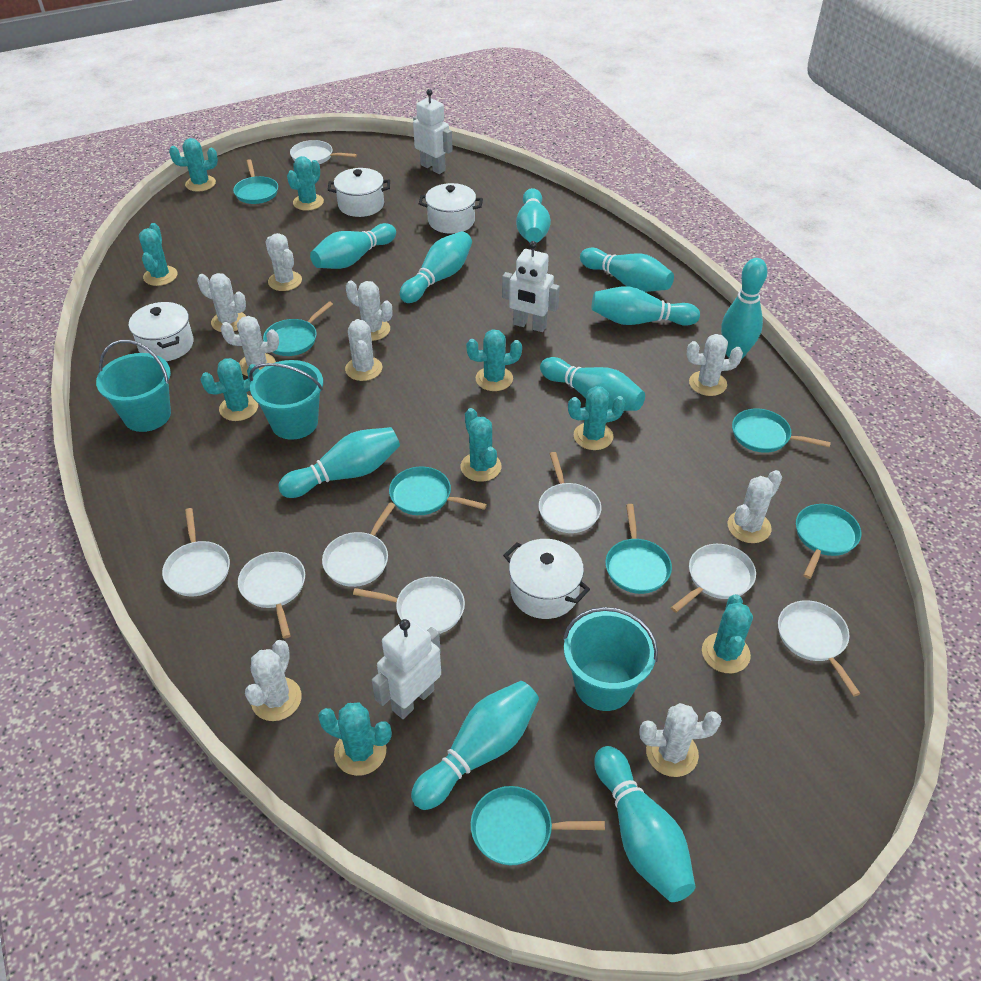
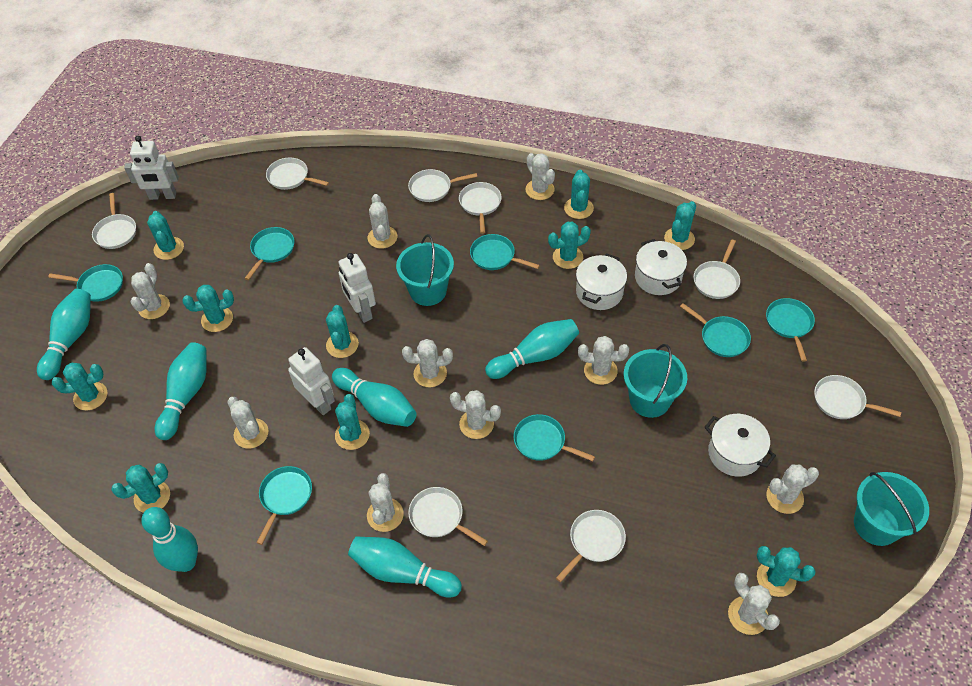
turquoise bowling pin: 10 -> 6
turquoise cactus: 9 -> 10
white cactus: 9 -> 10
white pot: 4 -> 3

